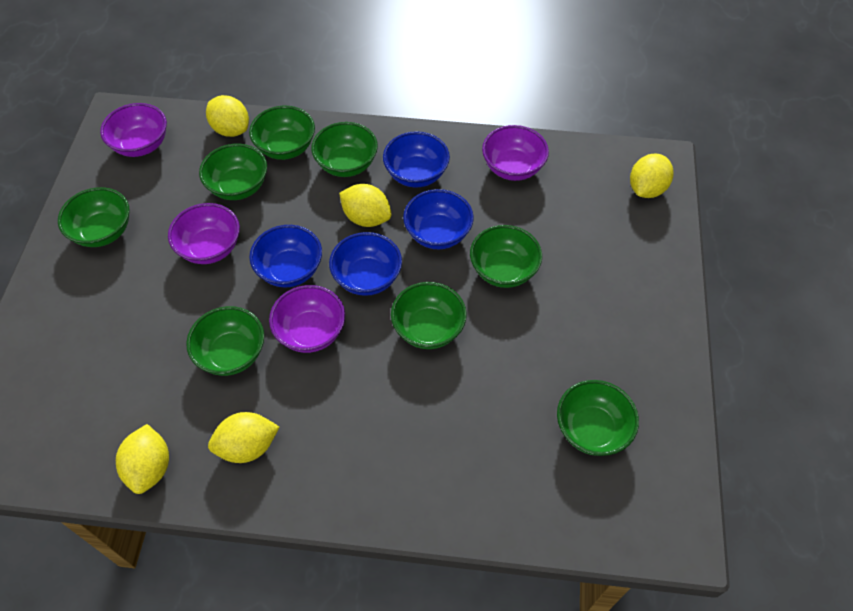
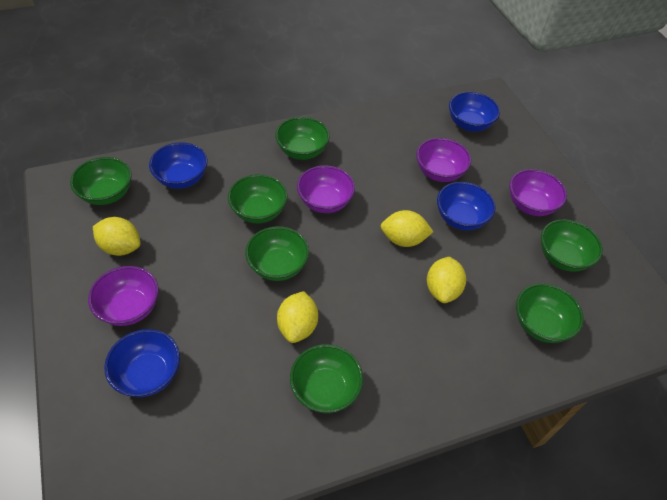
green bowl: 8 -> 7
yellow lemon: 5 -> 4

